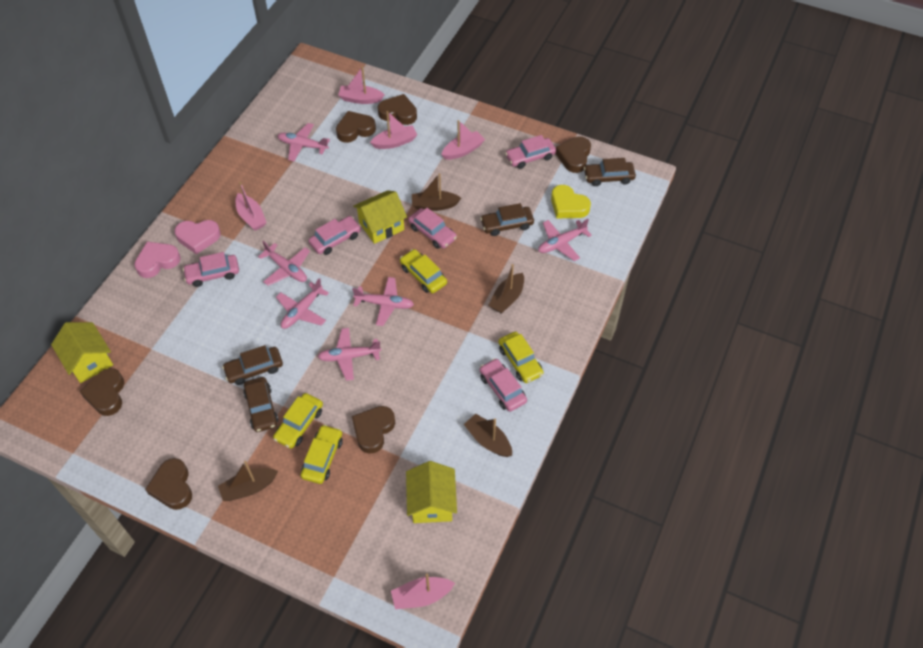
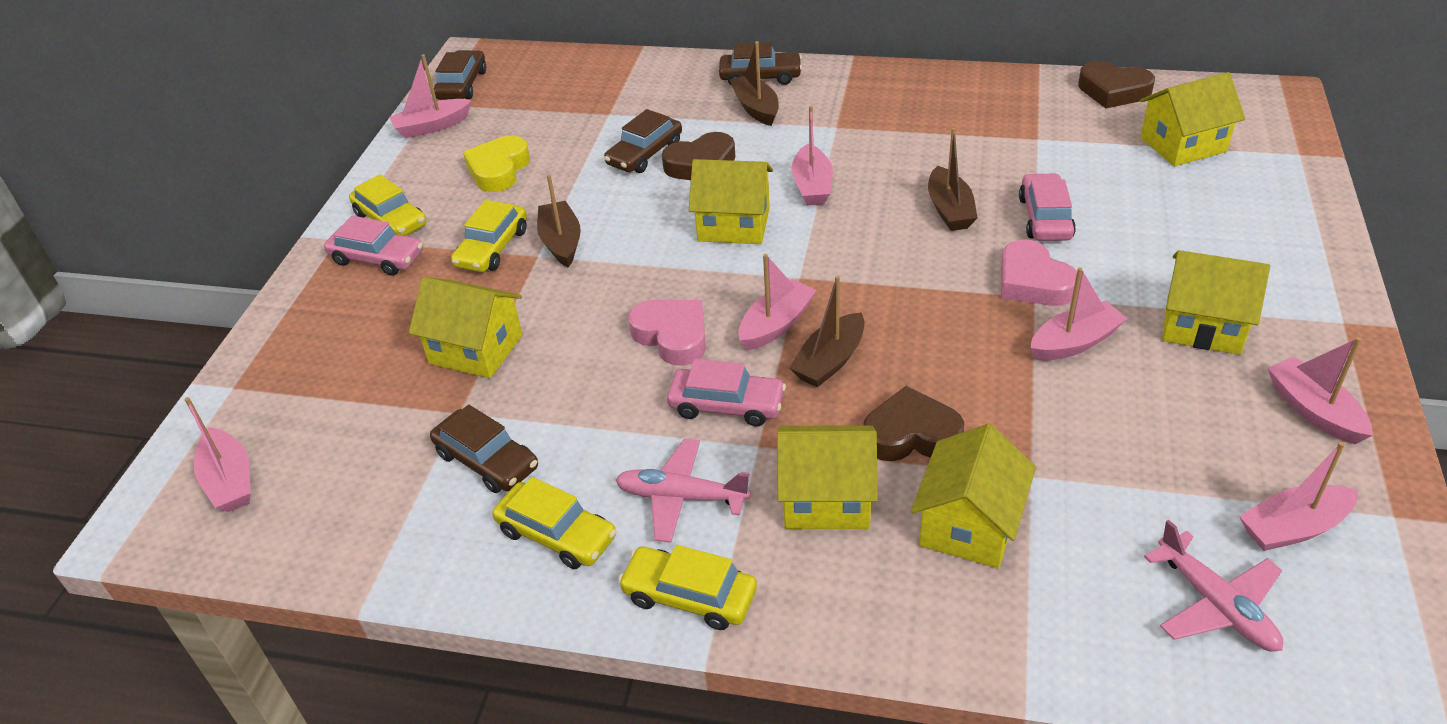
brown heart: 6 -> 3
pink boat: 5 -> 7
pink car: 5 -> 3
pink plane: 6 -> 2
yellow house: 3 -> 6

